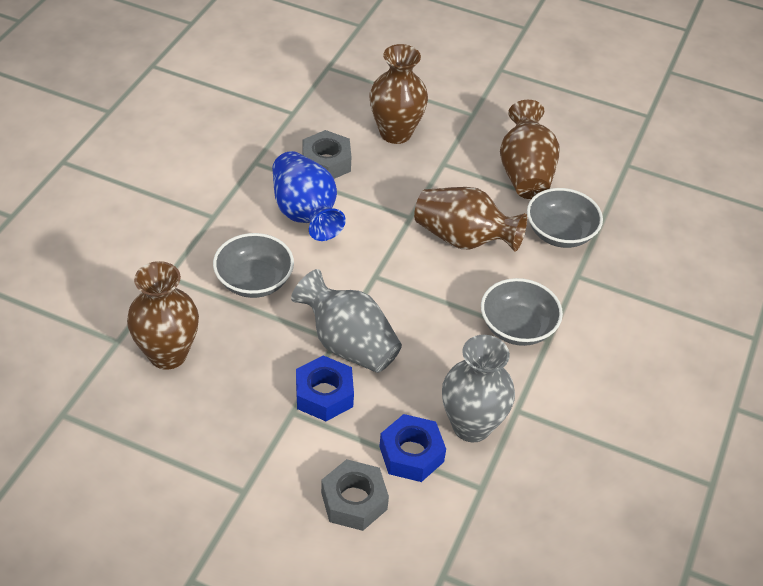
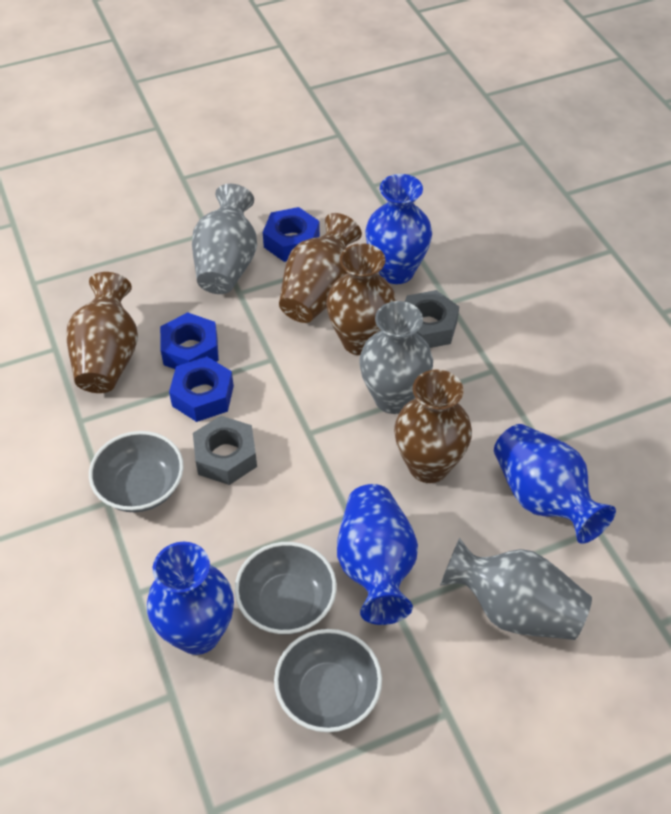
blue nut: 2 -> 3
blue vase: 1 -> 4
grey vase: 2 -> 3

